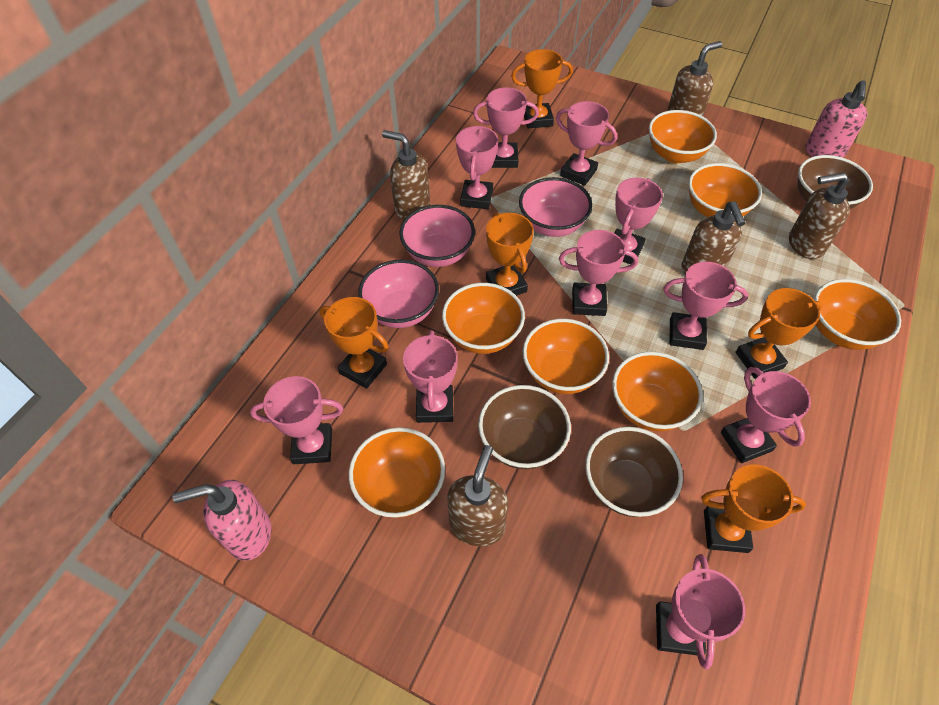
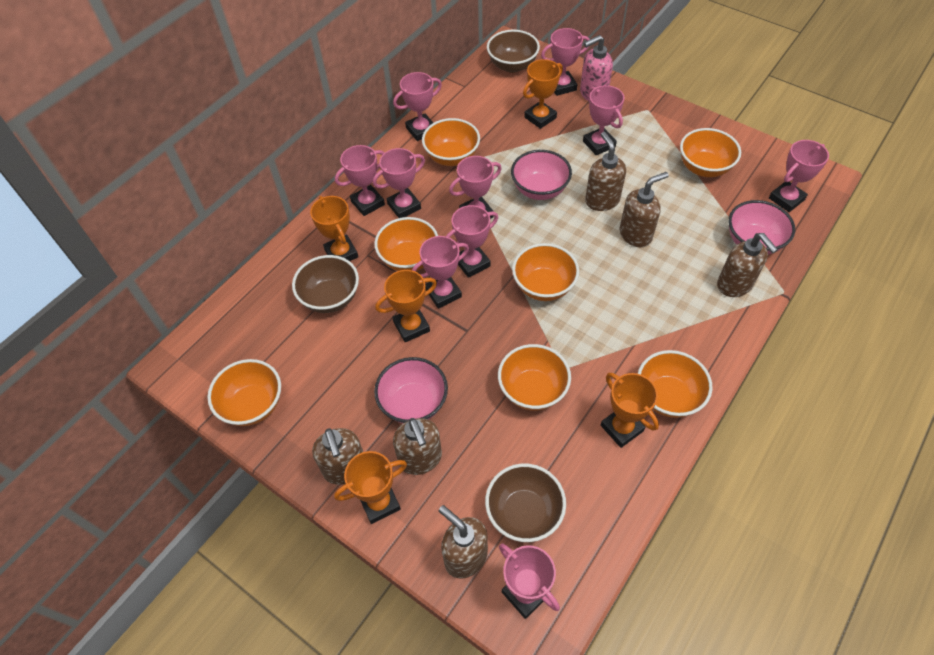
brown soap dispenser: 5 -> 6
pink soap dispenser: 2 -> 1

